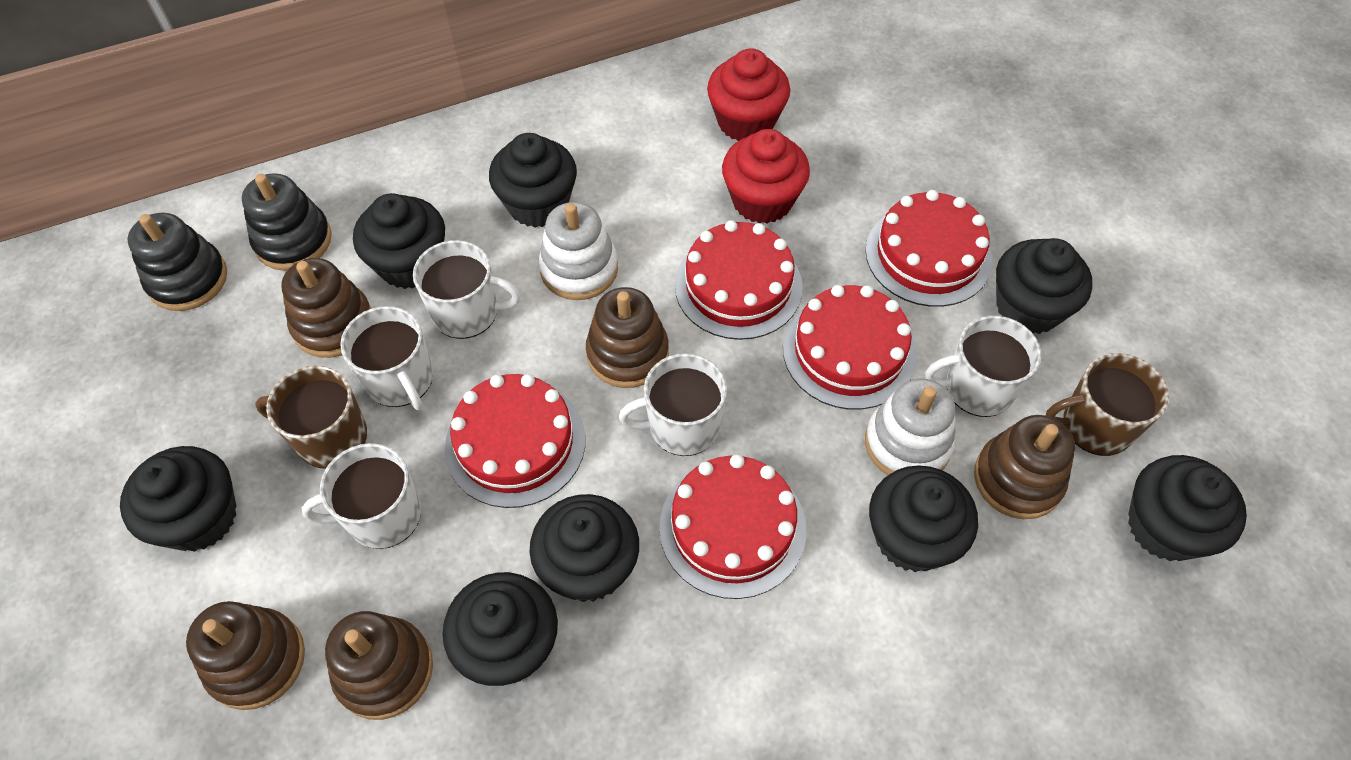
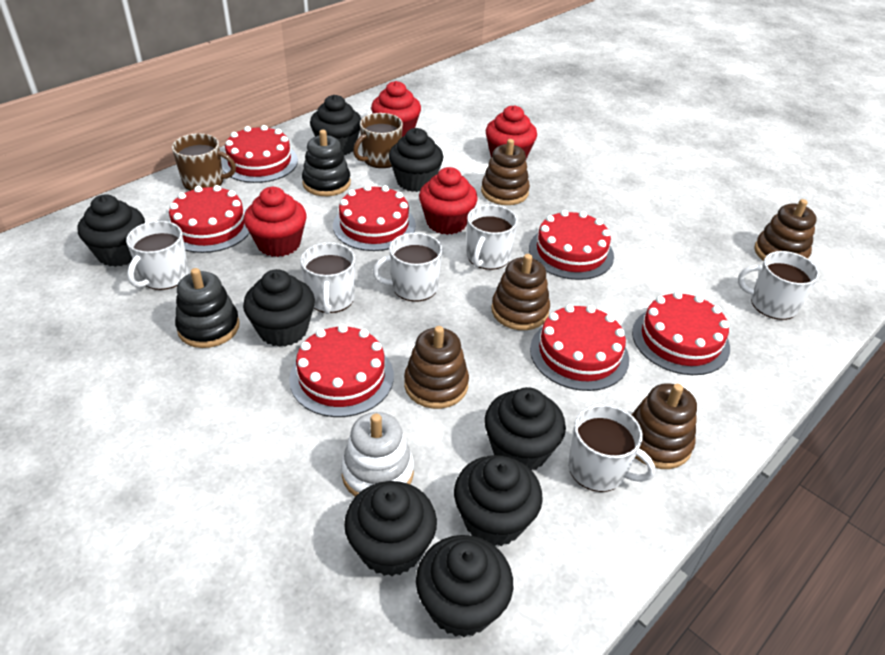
red cake: 5 -> 7
red cupcake: 2 -> 4
white mug: 5 -> 6
white stacking toy: 2 -> 1

